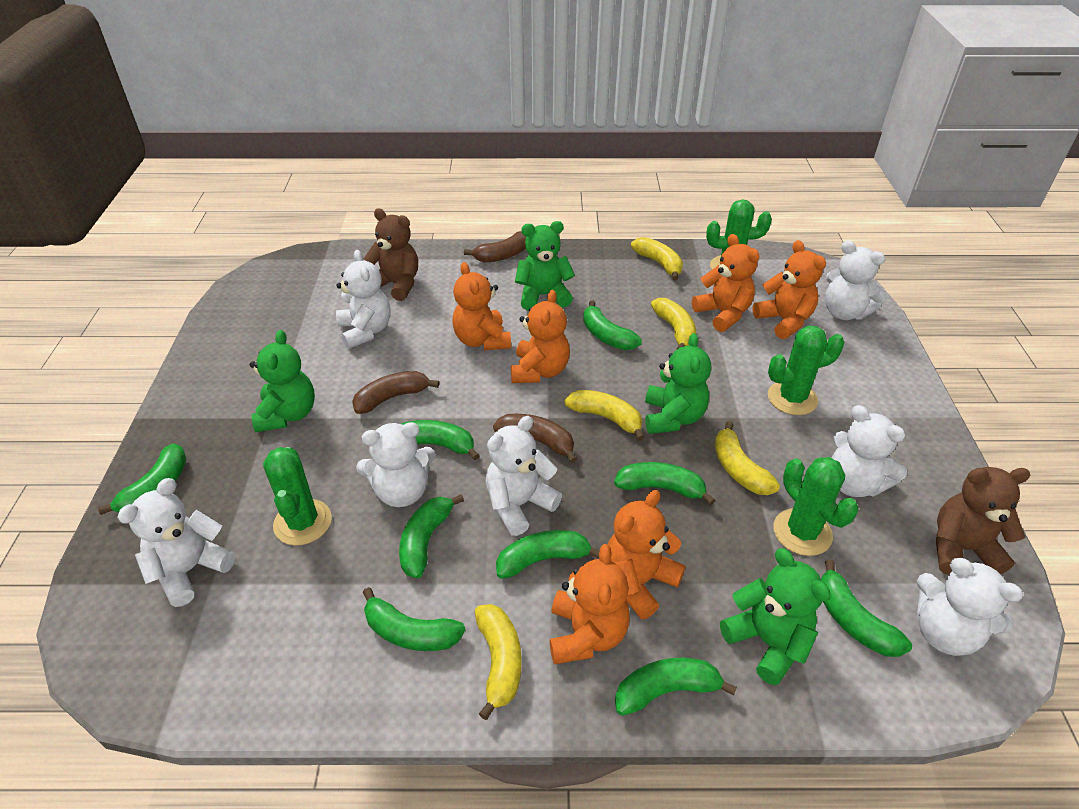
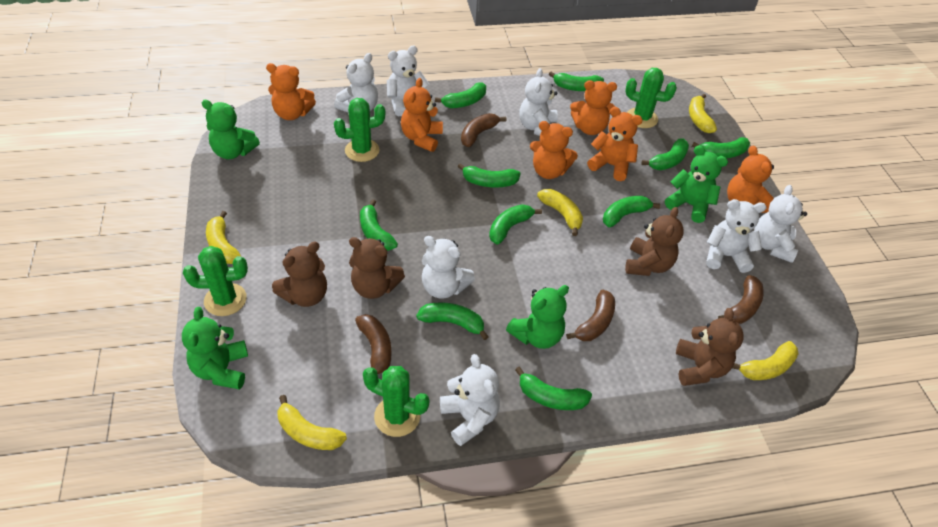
brown banana: 3 -> 4
brown teddy bear: 2 -> 4
green banana: 9 -> 10

